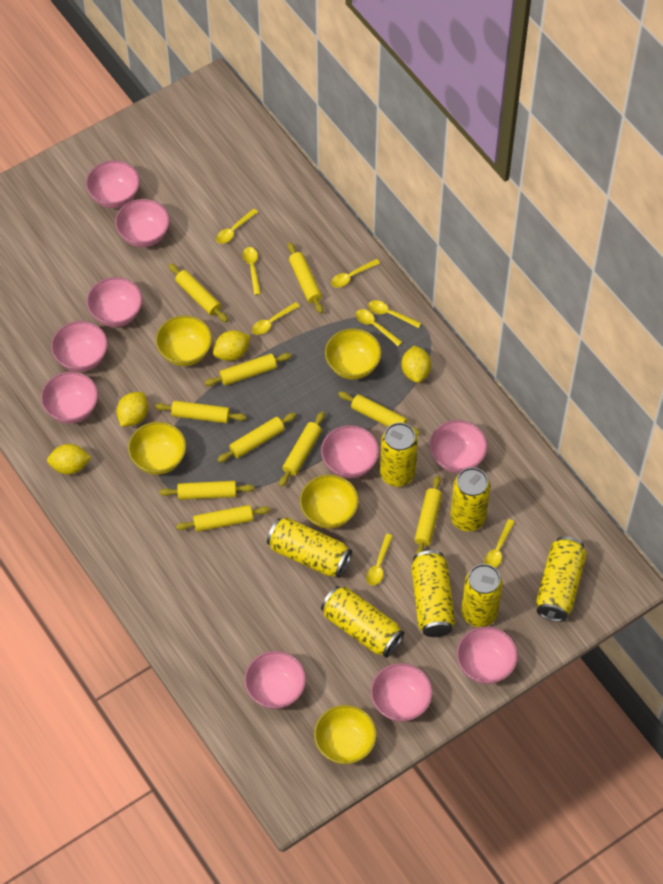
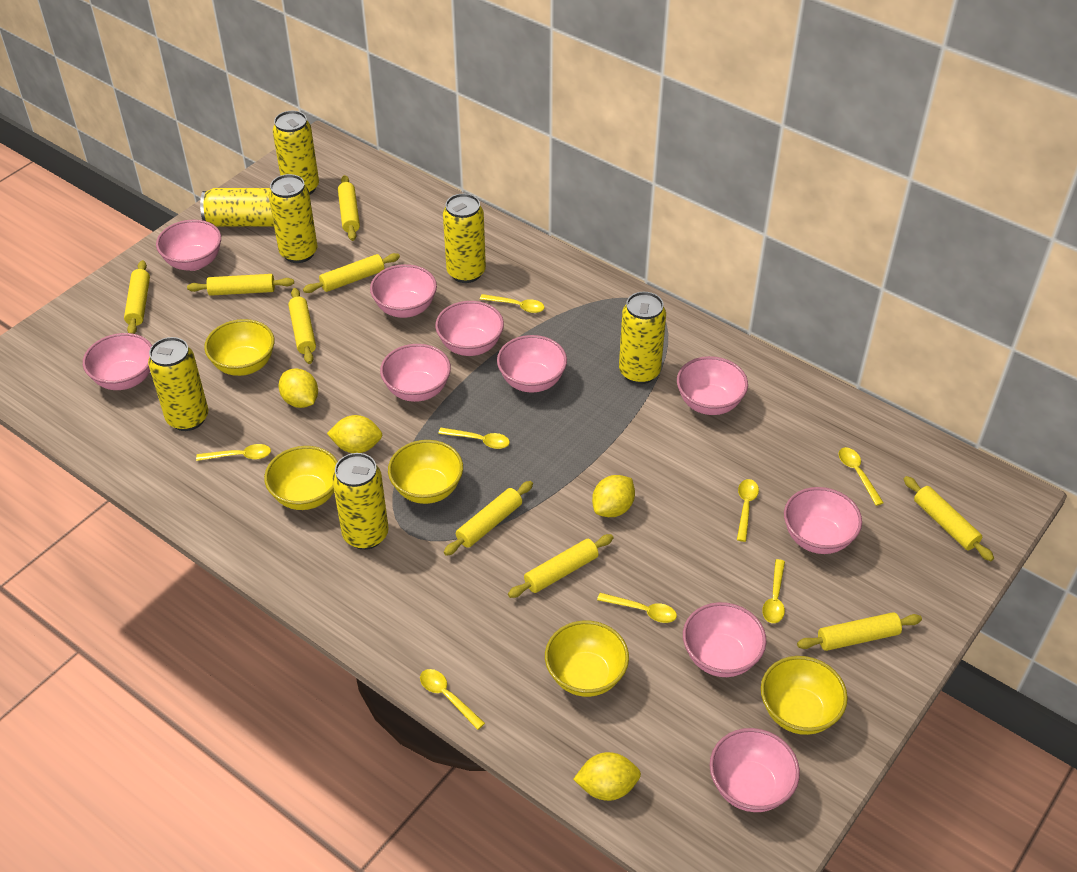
yellow rolling pin: 10 -> 9

